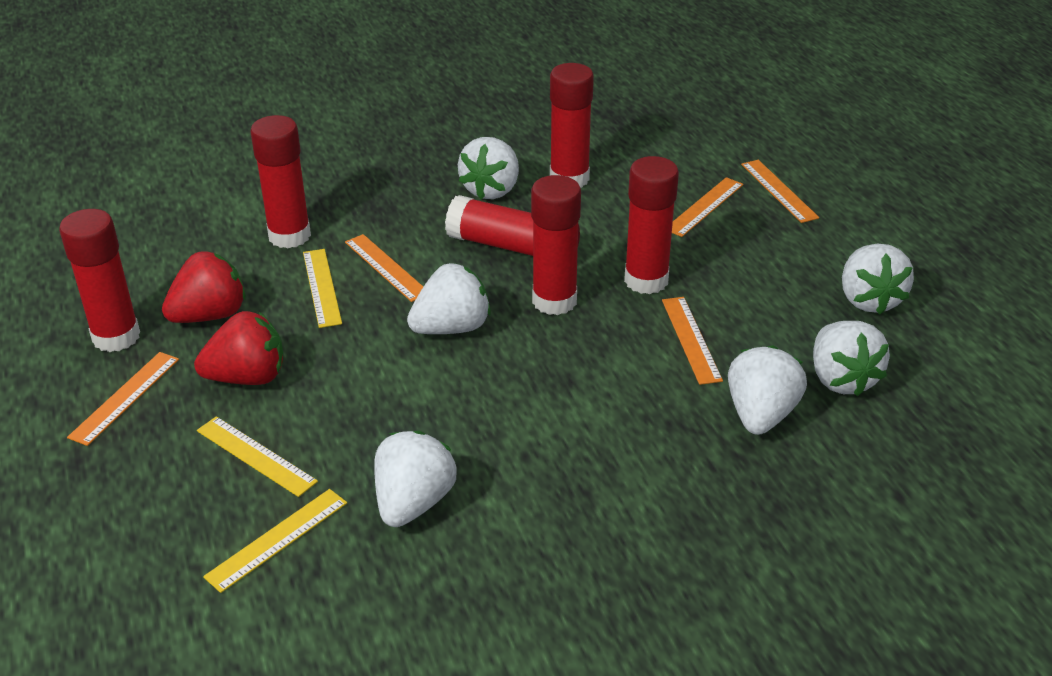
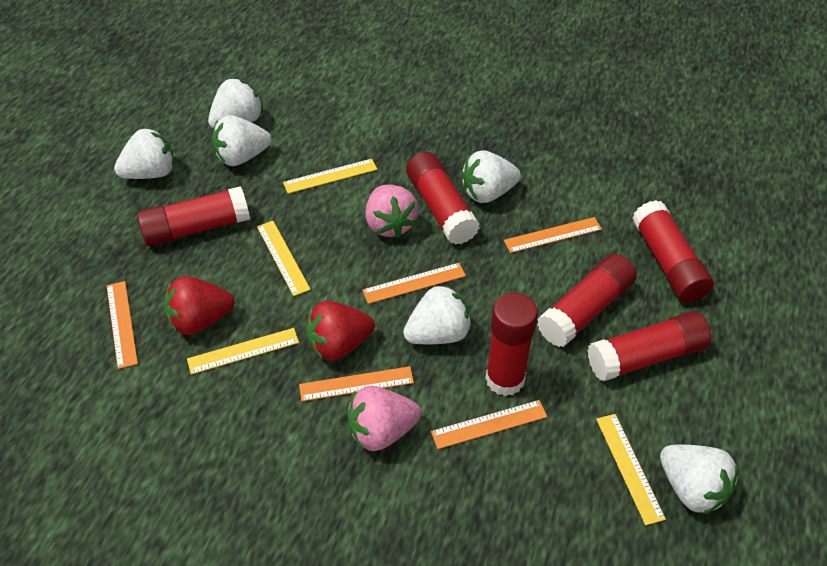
pink strawberry: 0 -> 2
yellow ruler: 3 -> 4

